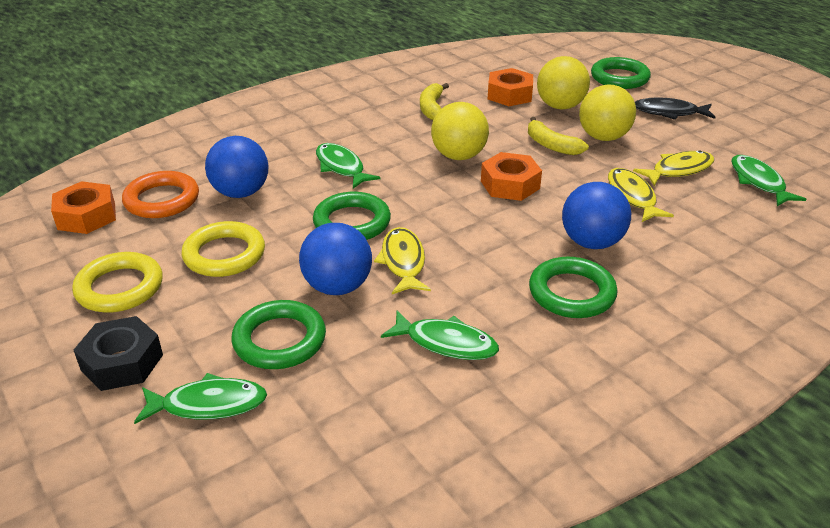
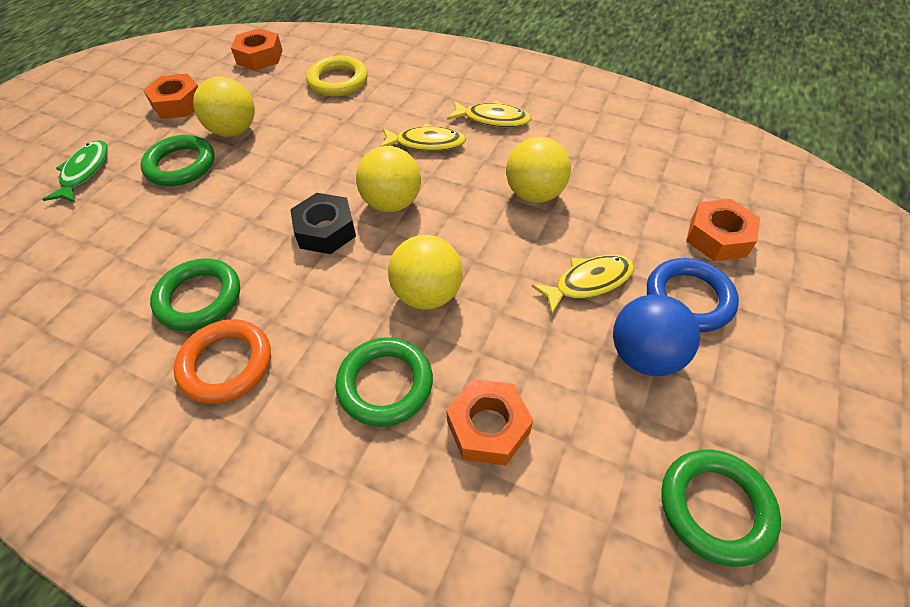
black fish: 1 -> 0
blue ball: 3 -> 1
blue ring: 0 -> 1
green fish: 4 -> 1
orange nut: 3 -> 4
yellow ball: 3 -> 4
yellow banana: 2 -> 0
yellow ring: 2 -> 1

